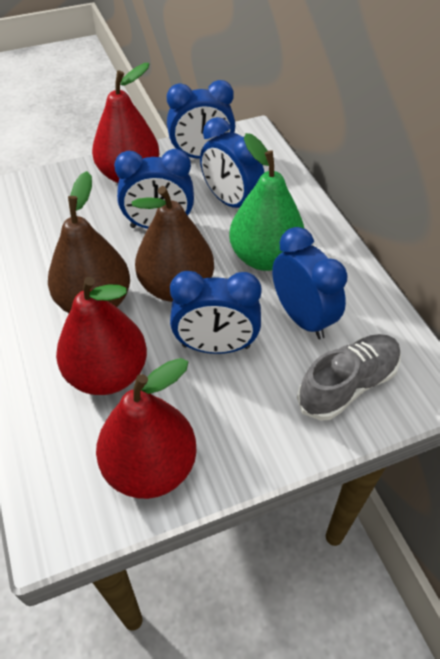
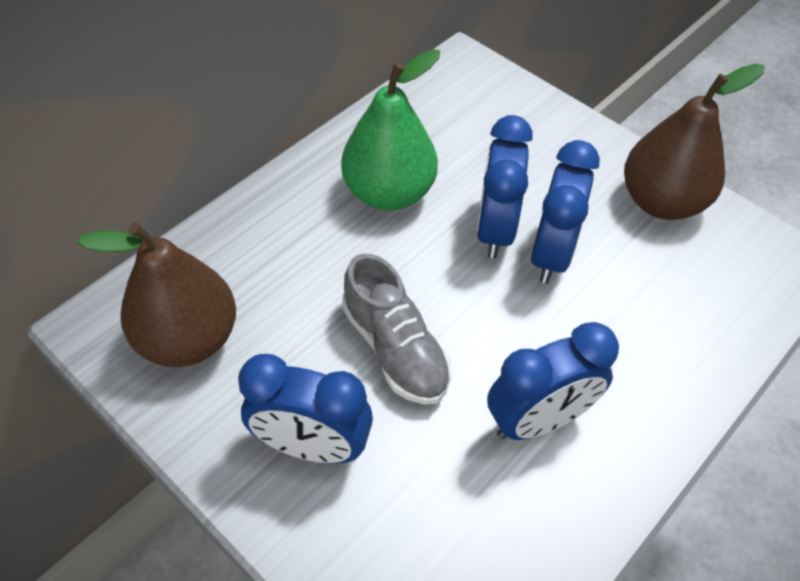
blue clock: 5 -> 4
red pear: 3 -> 0

